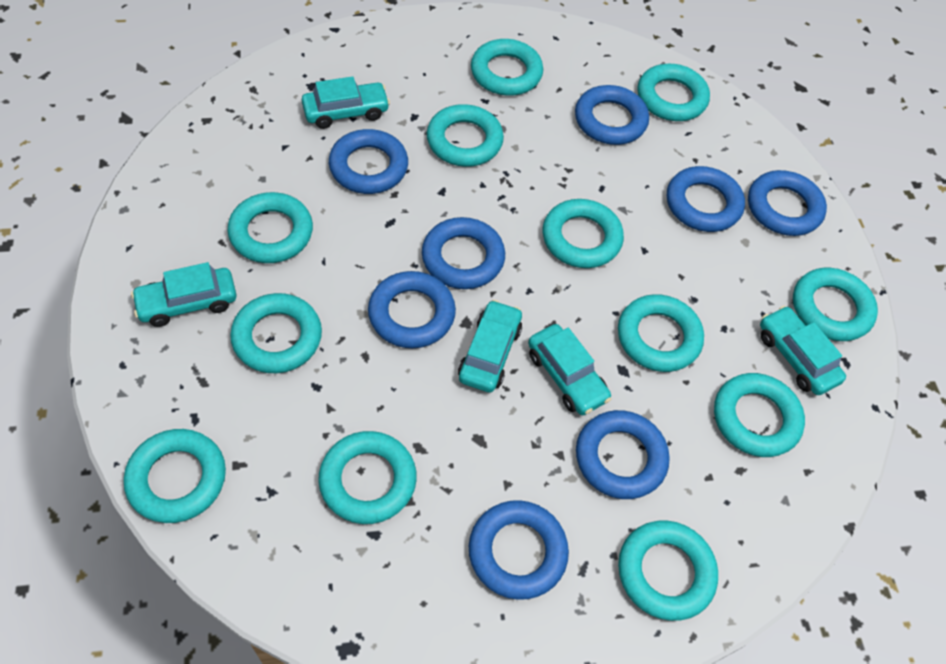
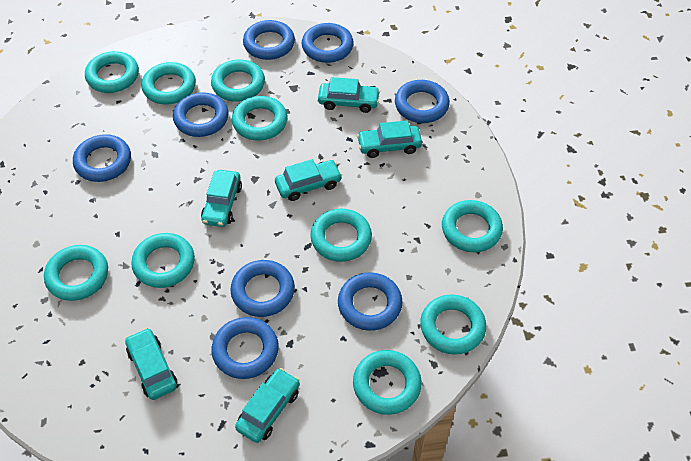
turquoise car: 5 -> 6
turquoise ring: 12 -> 10

